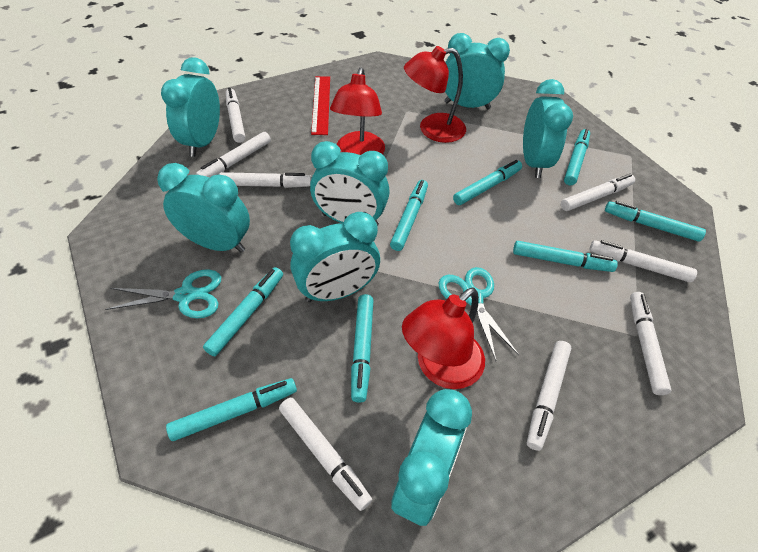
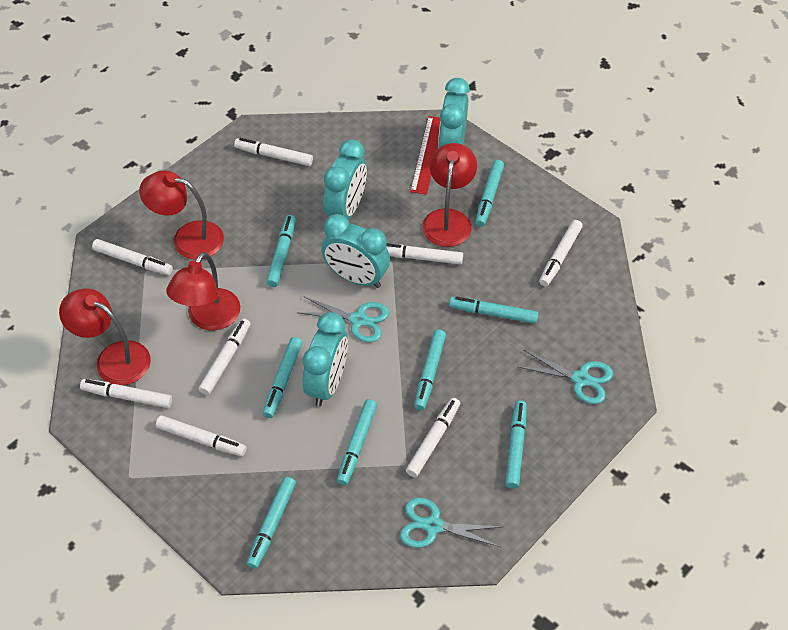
red lamp: 3 -> 4
turquoise clock: 7 -> 4
turquoise scissors: 2 -> 3

